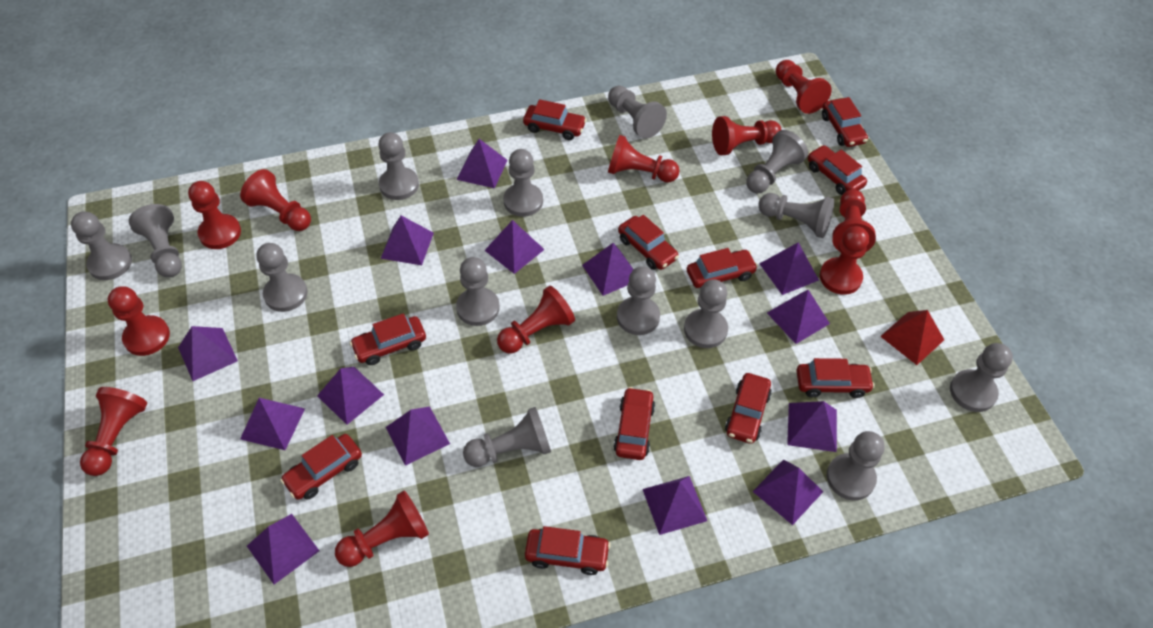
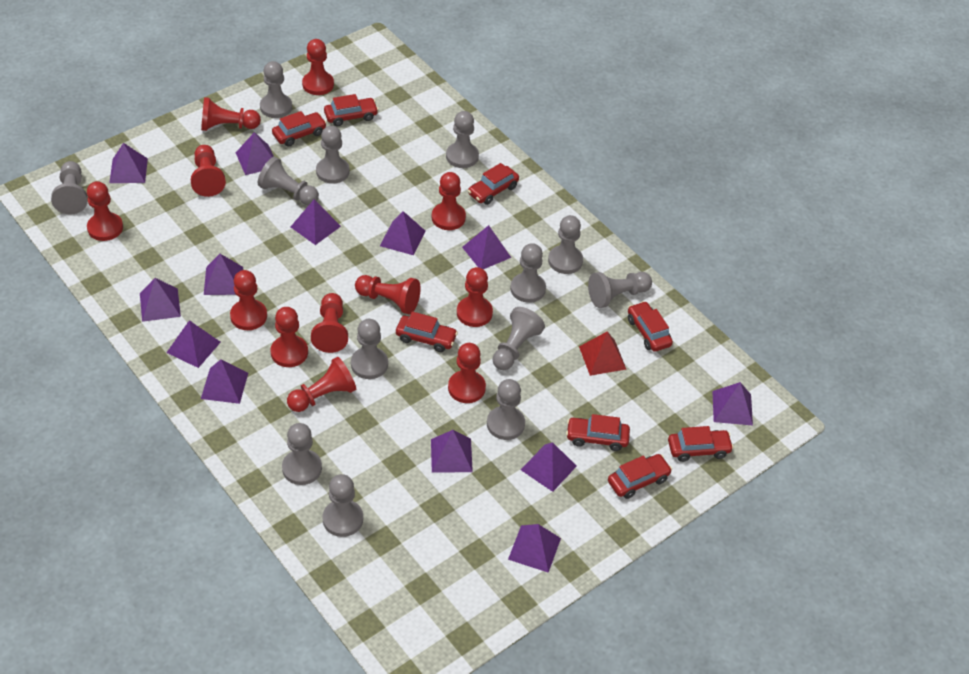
grey pawn: 14 -> 13
purple pyramid: 14 -> 13
red car: 11 -> 8
red pawn: 11 -> 12

